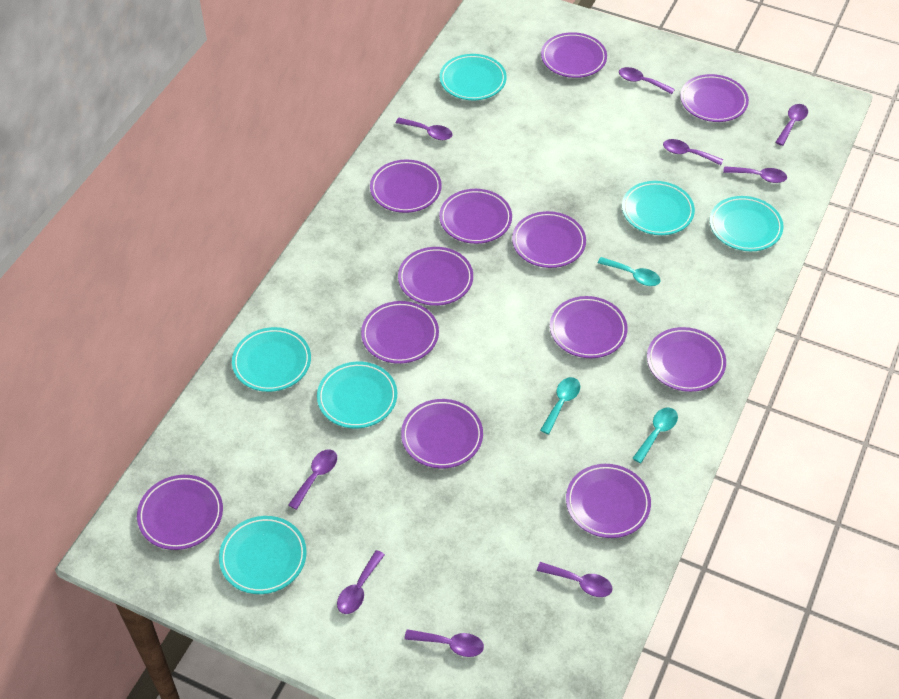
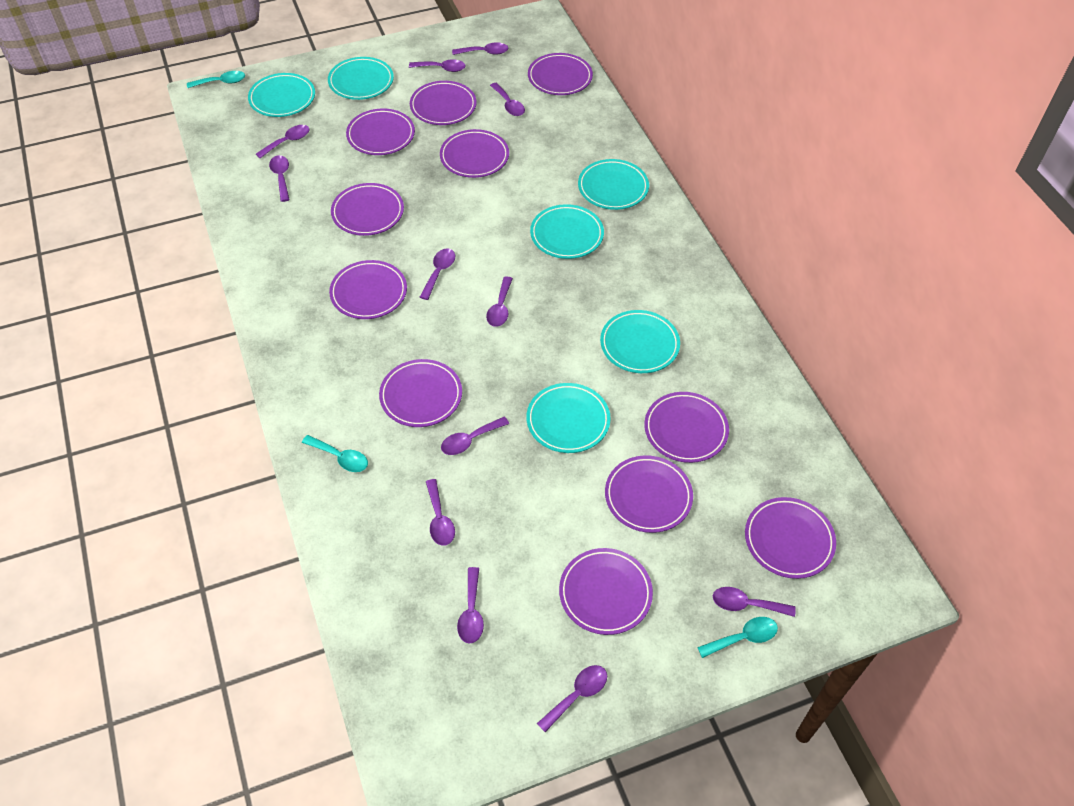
purple plate: 12 -> 11
purple spoon: 9 -> 12

